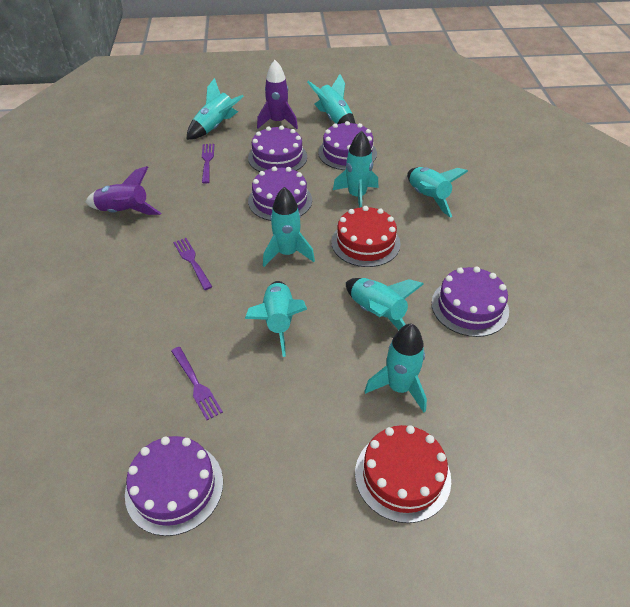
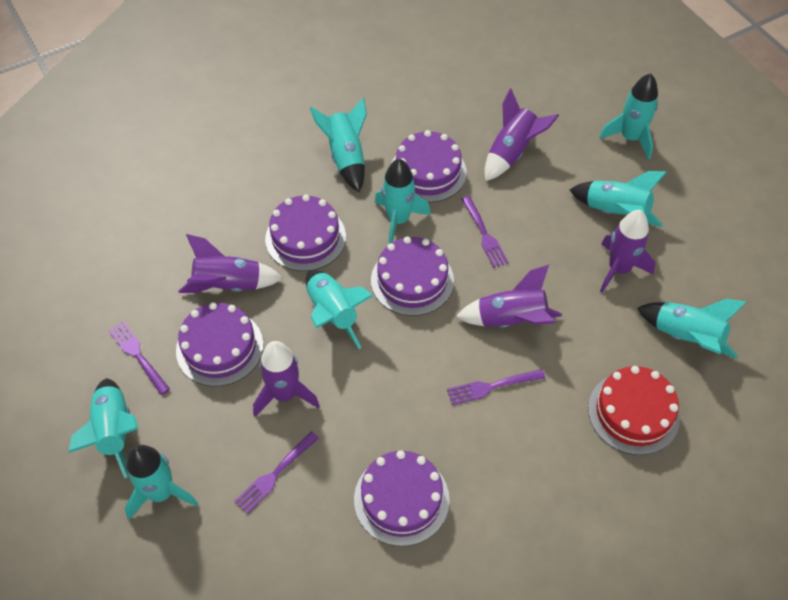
purple fork: 3 -> 4
purple rocket: 2 -> 5
red cake: 2 -> 1

